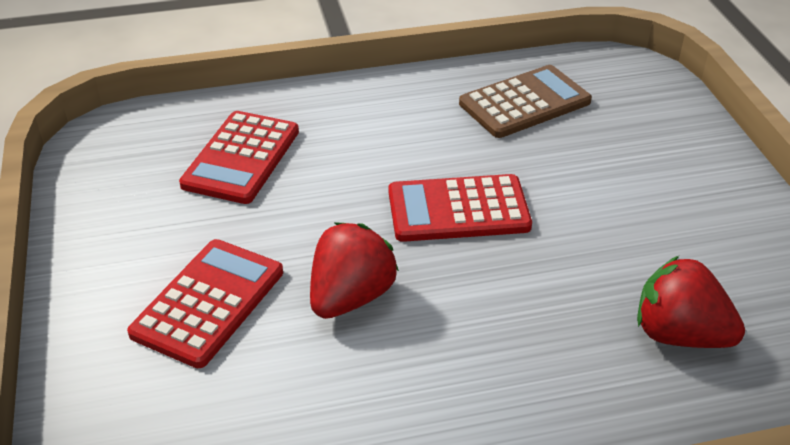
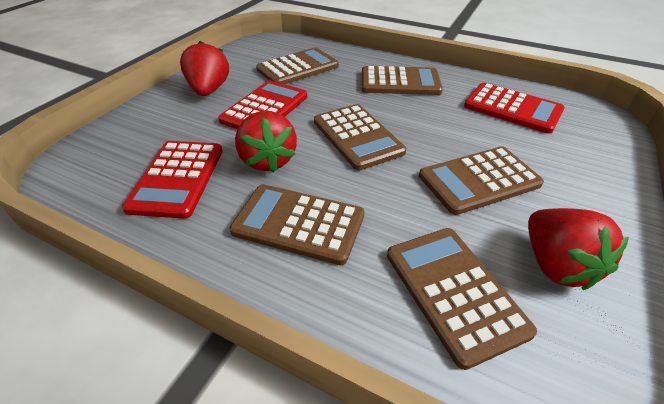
brown calculator: 1 -> 6
red strawberry: 2 -> 3

